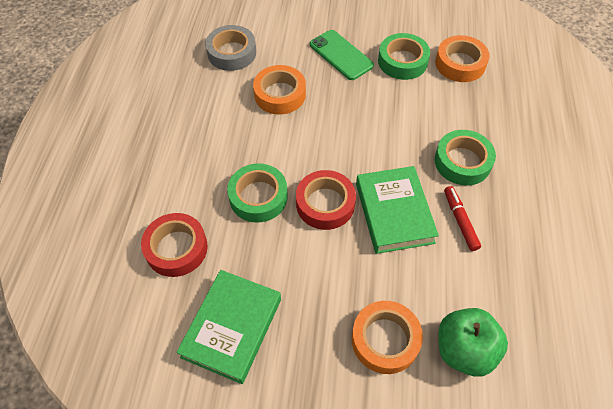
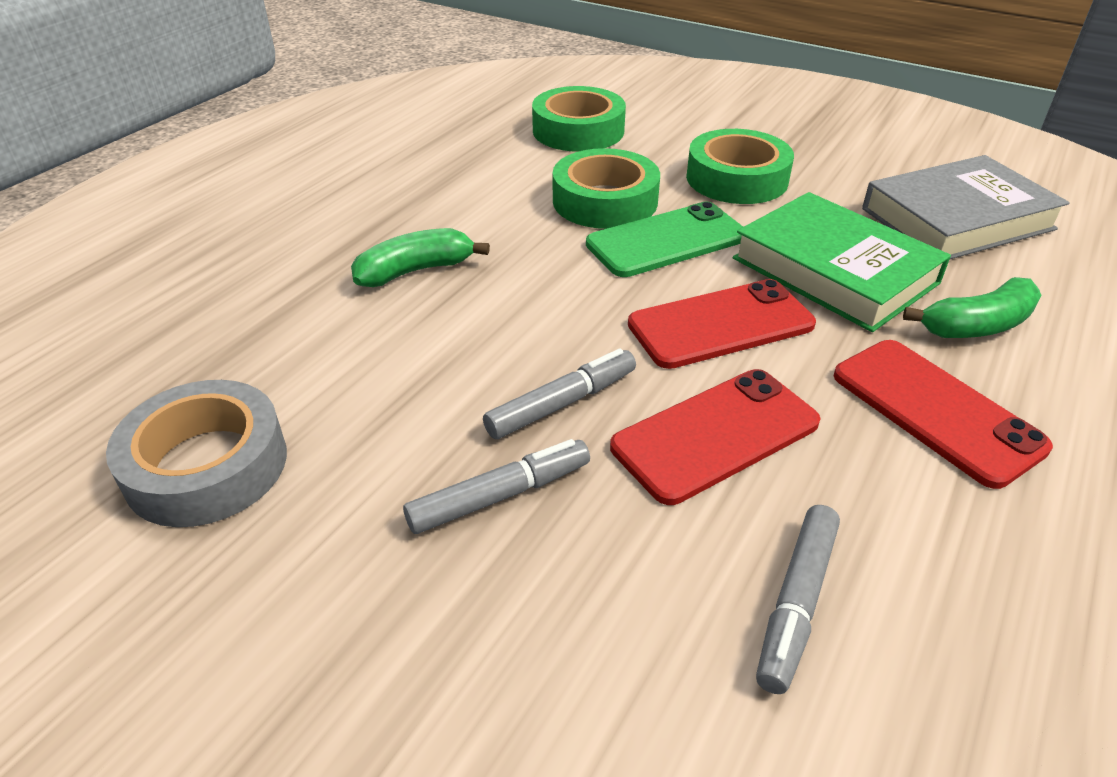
green apple: 1 -> 0
green banana: 0 -> 2
green book: 2 -> 1
grey book: 0 -> 1
grey marker: 0 -> 3
orange tape: 3 -> 0
red marker: 1 -> 0
red phone: 0 -> 3
red tape: 2 -> 0

